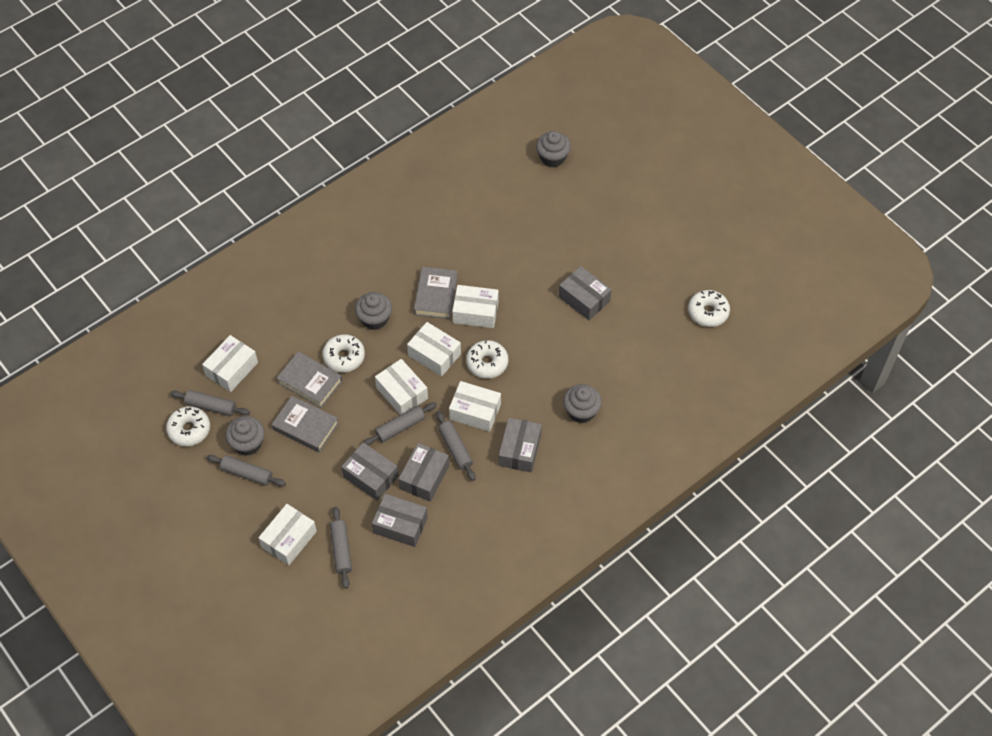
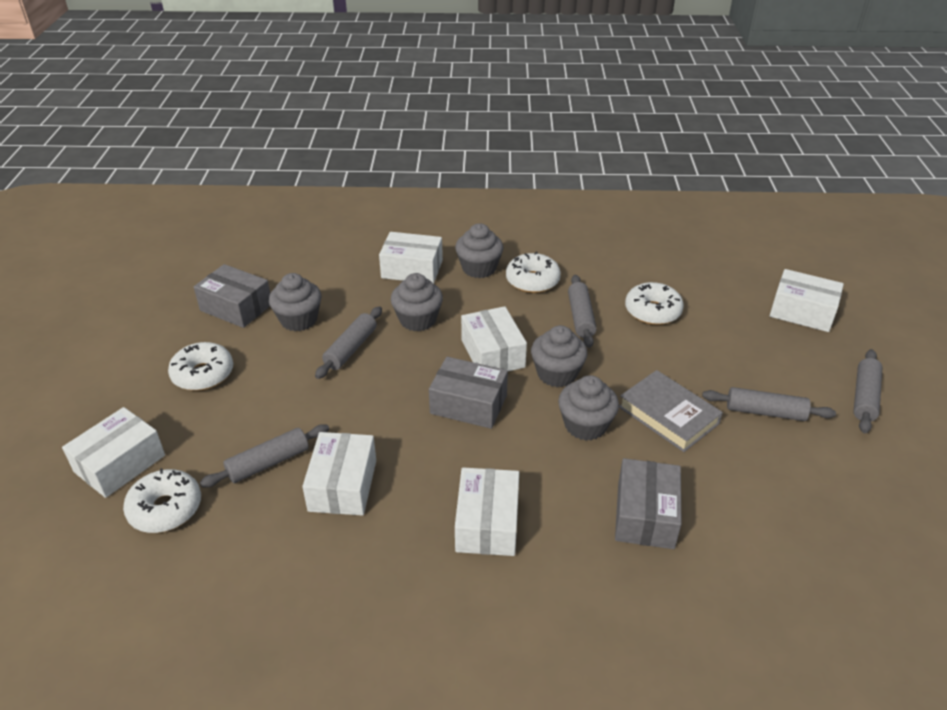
grey book: 3 -> 1
grey box: 5 -> 3
grey cupcake: 4 -> 5

